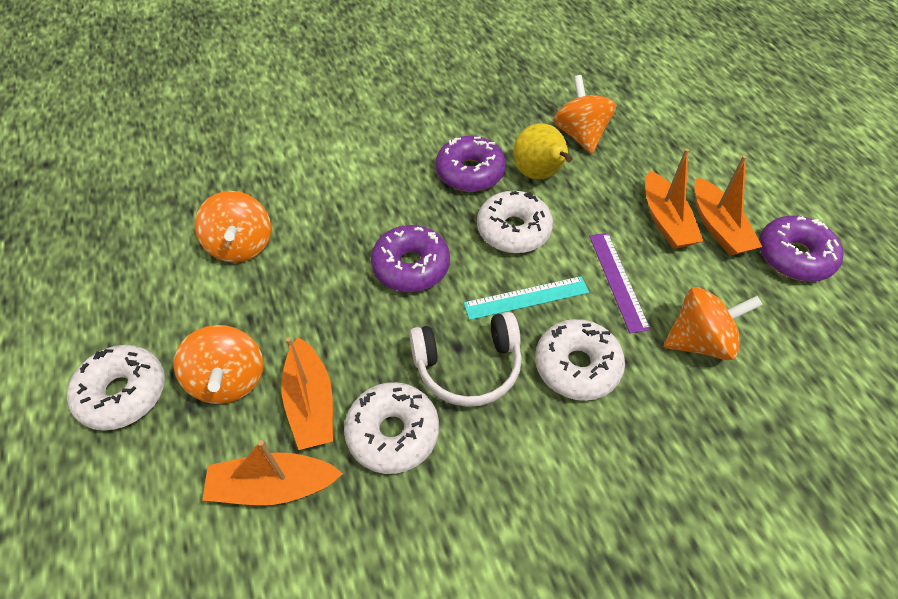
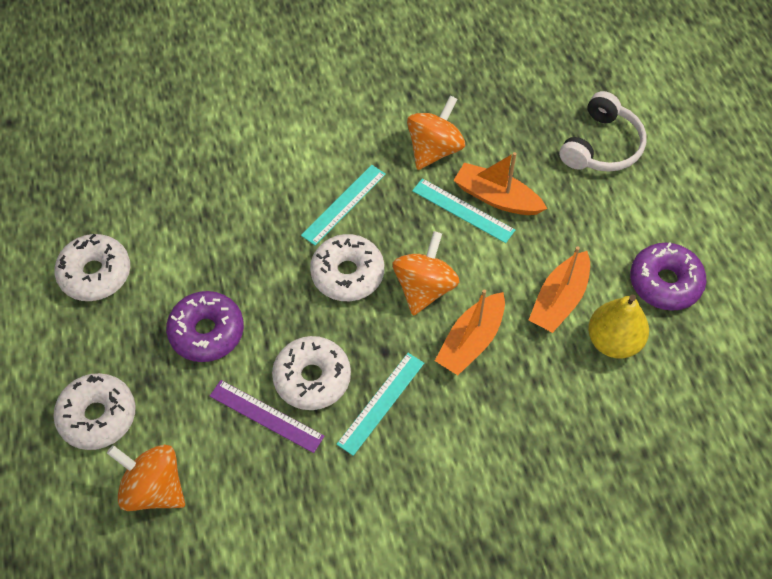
orange boat: 4 -> 3
orange spinning top: 4 -> 3
purple donut: 3 -> 2
turquoise ruler: 1 -> 3

